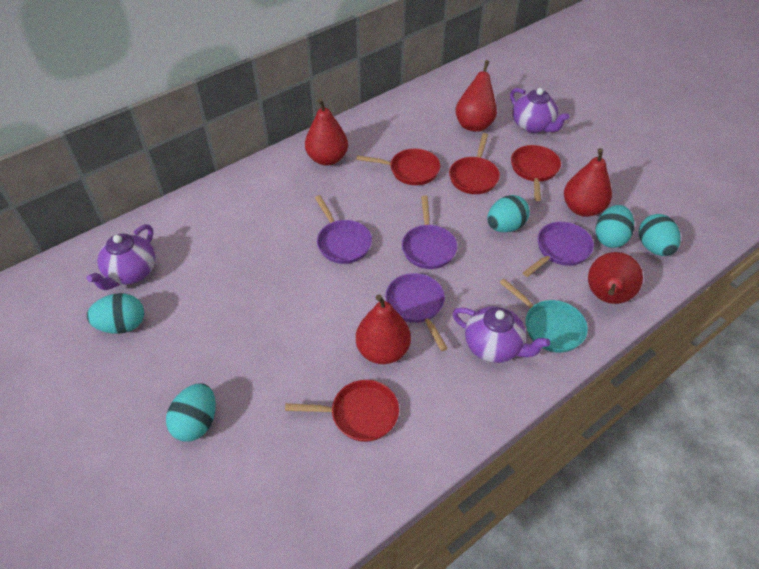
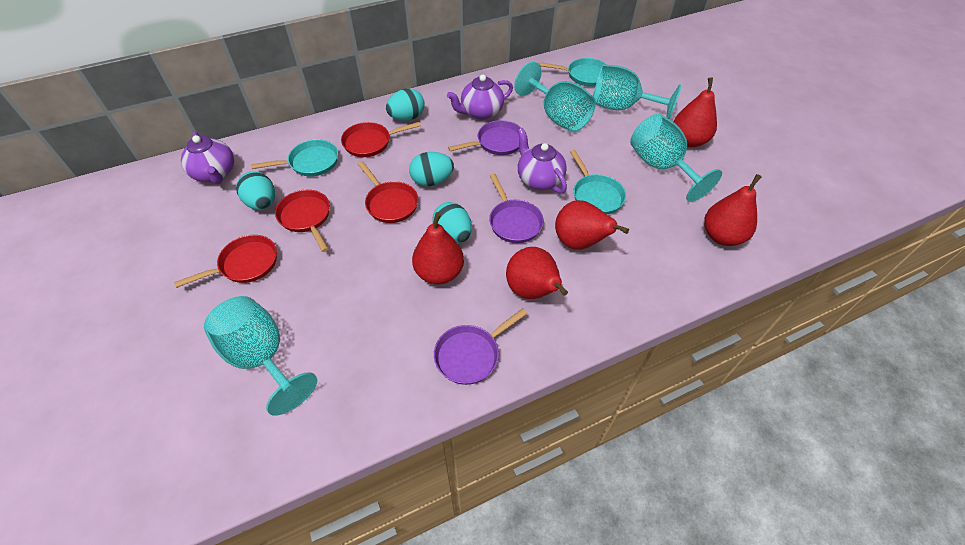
purple pan: 4 -> 3
turquoise egg: 5 -> 4
turquoise goblet: 0 -> 4
turquoise pan: 1 -> 3

